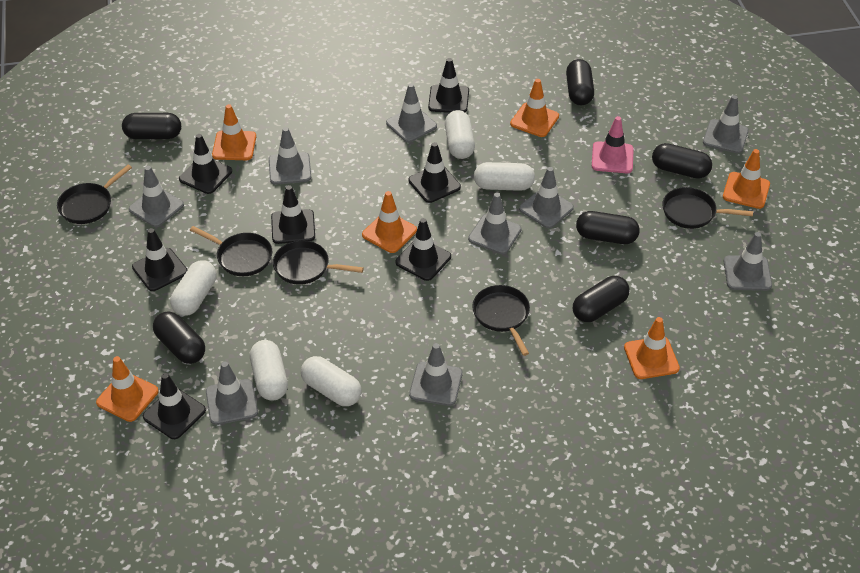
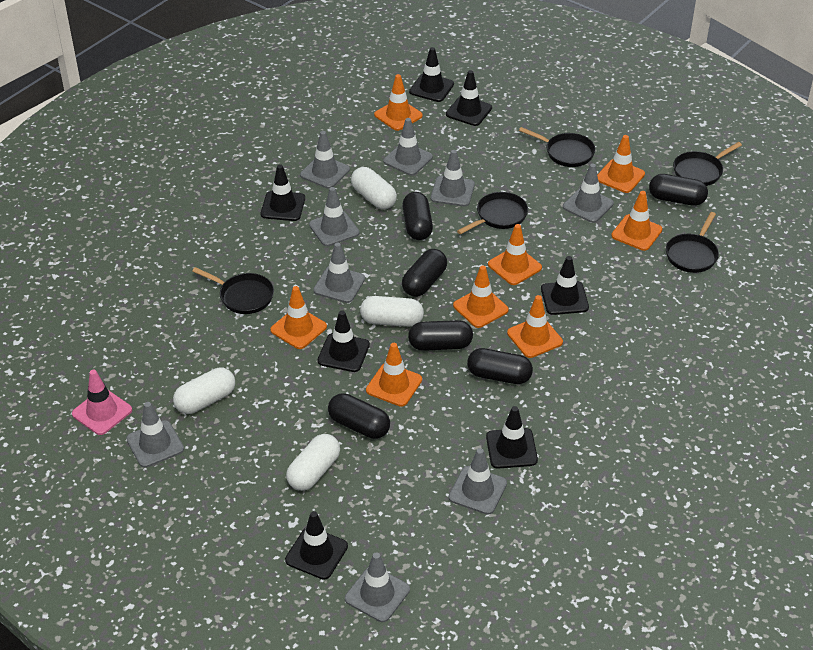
orange traffic cone: 6 -> 8
white capsule: 5 -> 4

